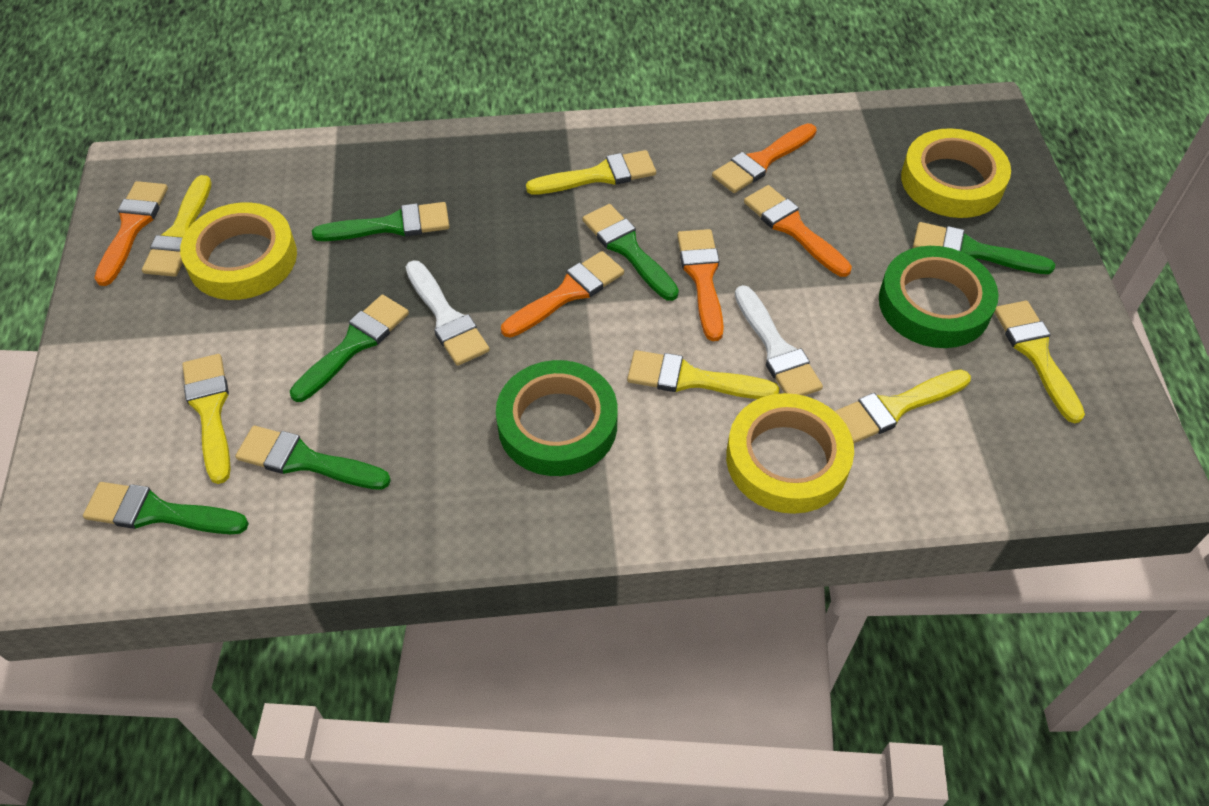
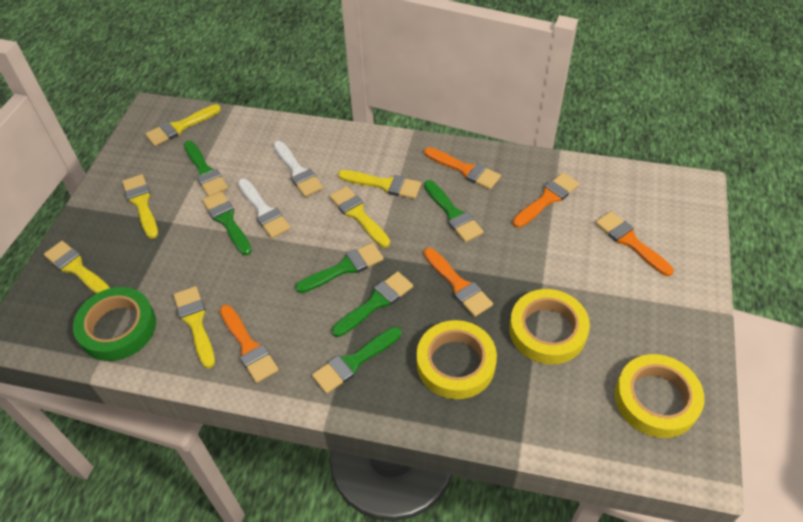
green tape: 2 -> 1

